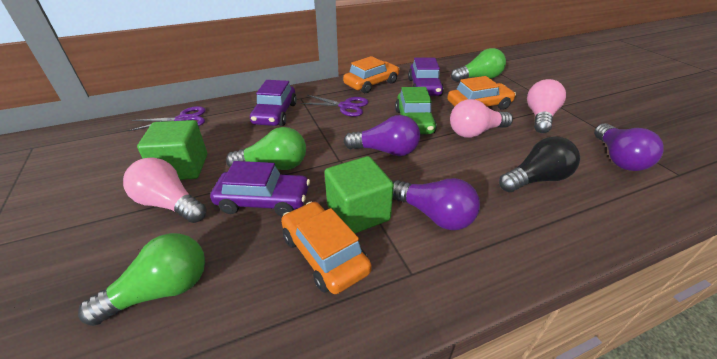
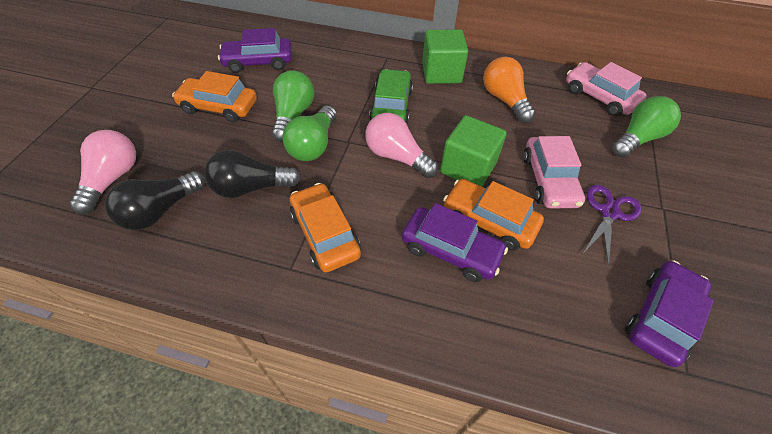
black light bulb: 1 -> 2
orange light bulb: 0 -> 1
pink car: 0 -> 2
pink light bulb: 3 -> 2
purple light bulb: 3 -> 0
purple scissors: 2 -> 1

